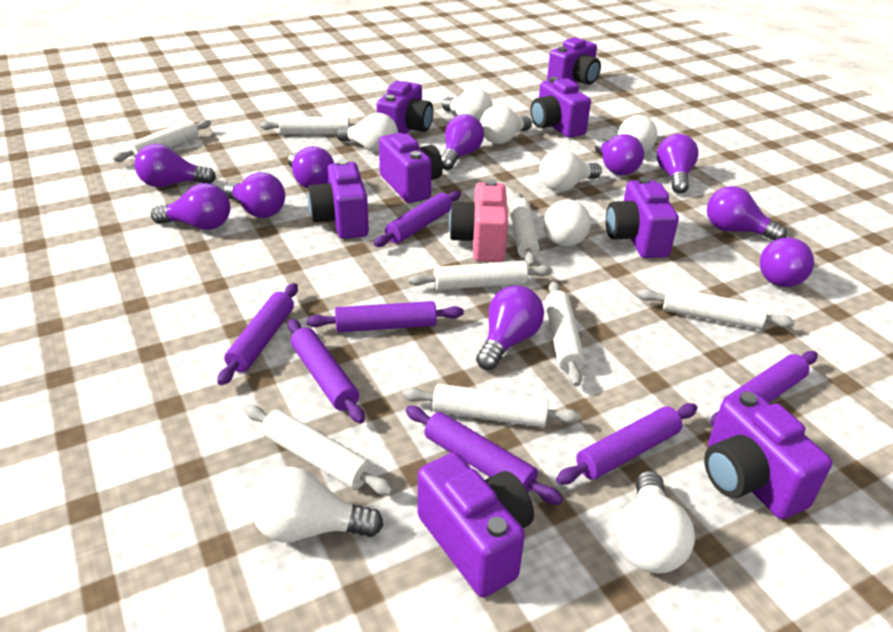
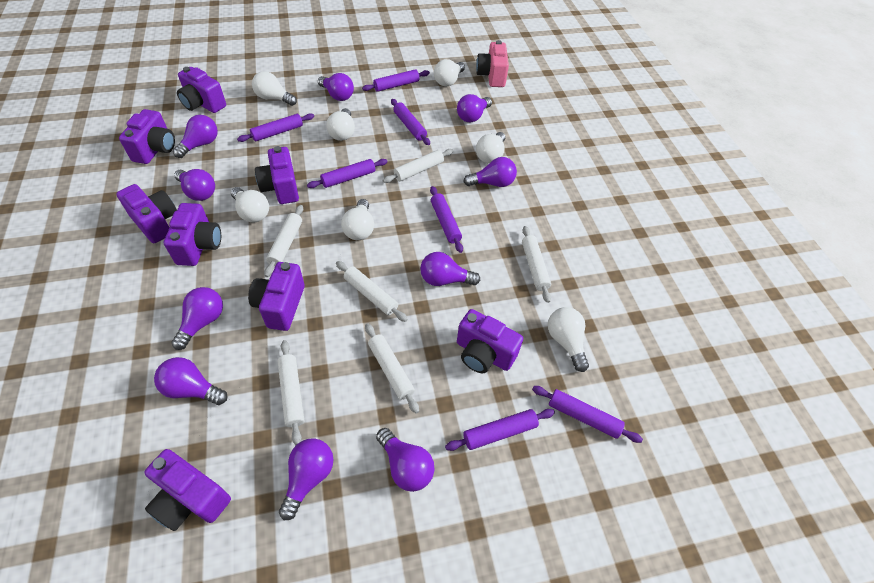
white light bulb: 8 -> 7
white rolling pin: 8 -> 6

